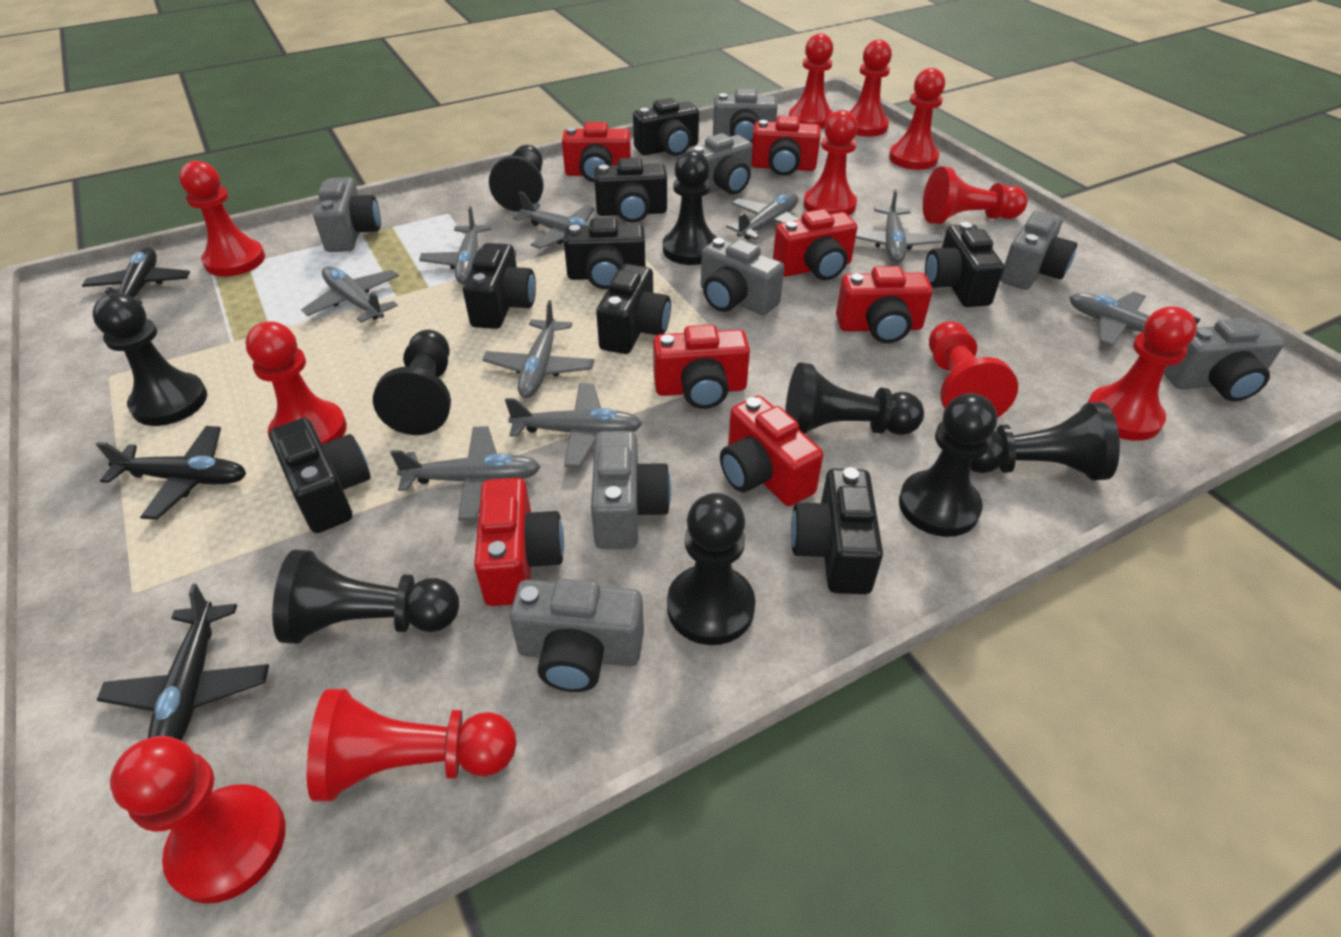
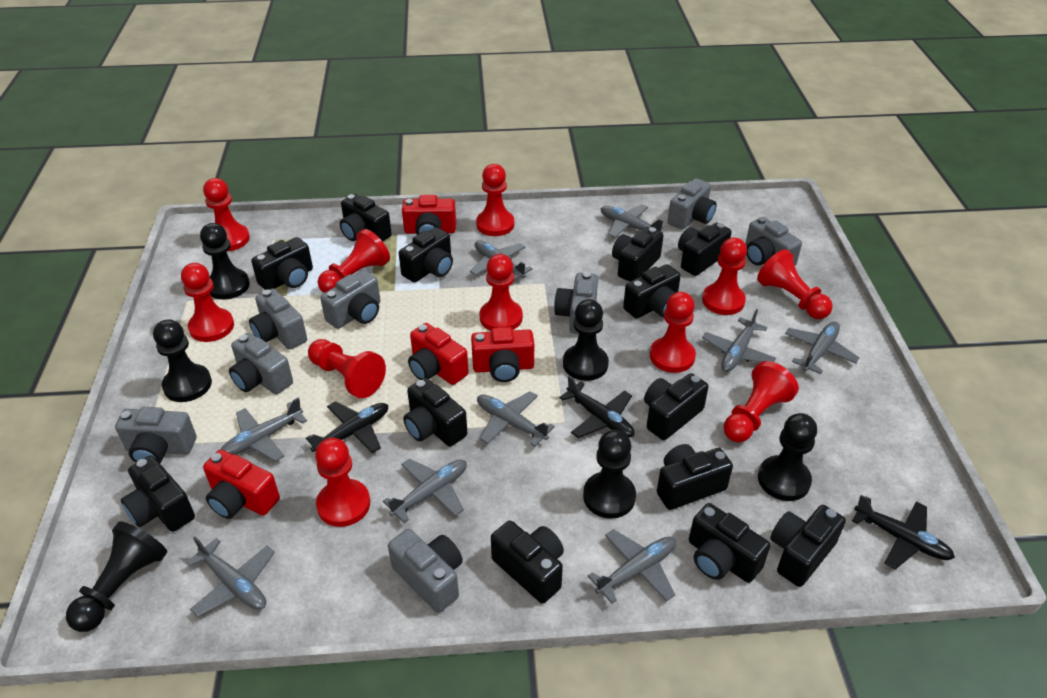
black camera: 8 -> 13
black pawn: 9 -> 6
red camera: 7 -> 4

